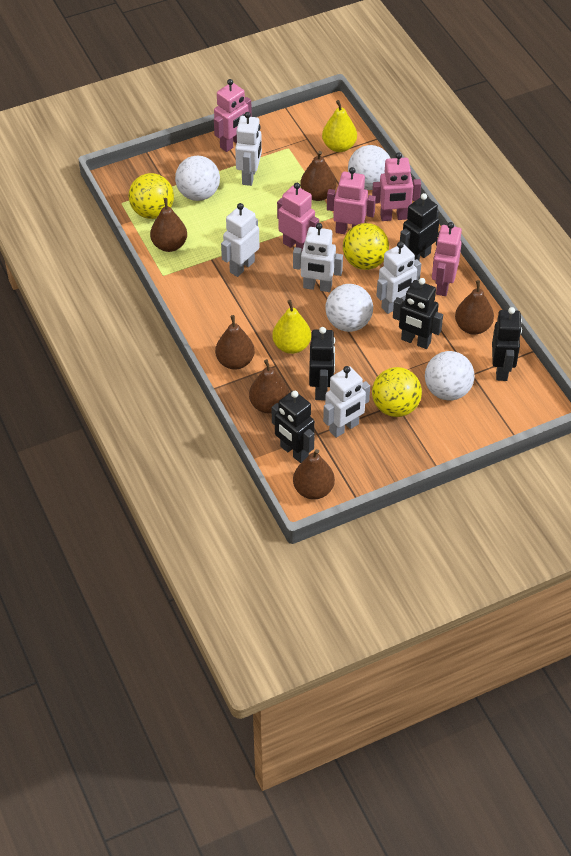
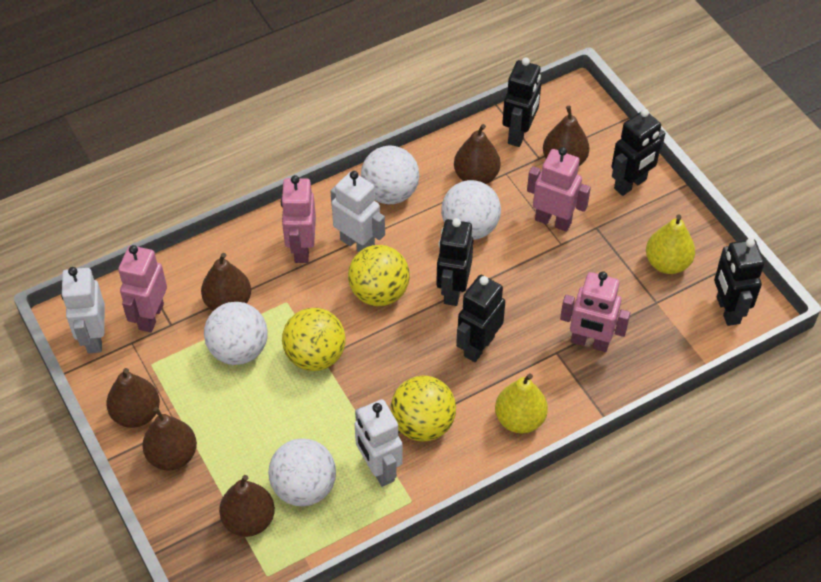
pink robot: 5 -> 4
white robot: 5 -> 3

